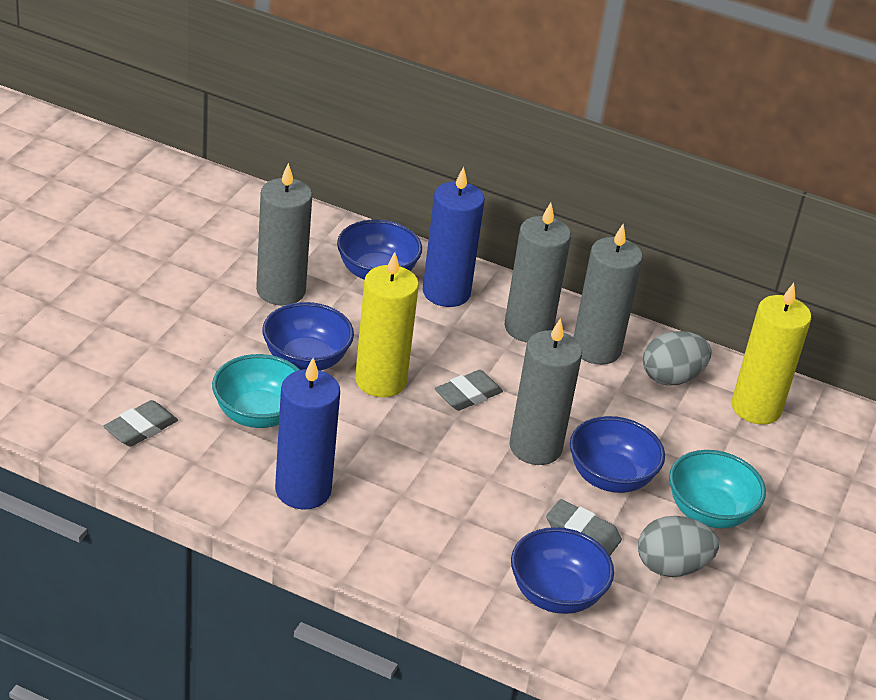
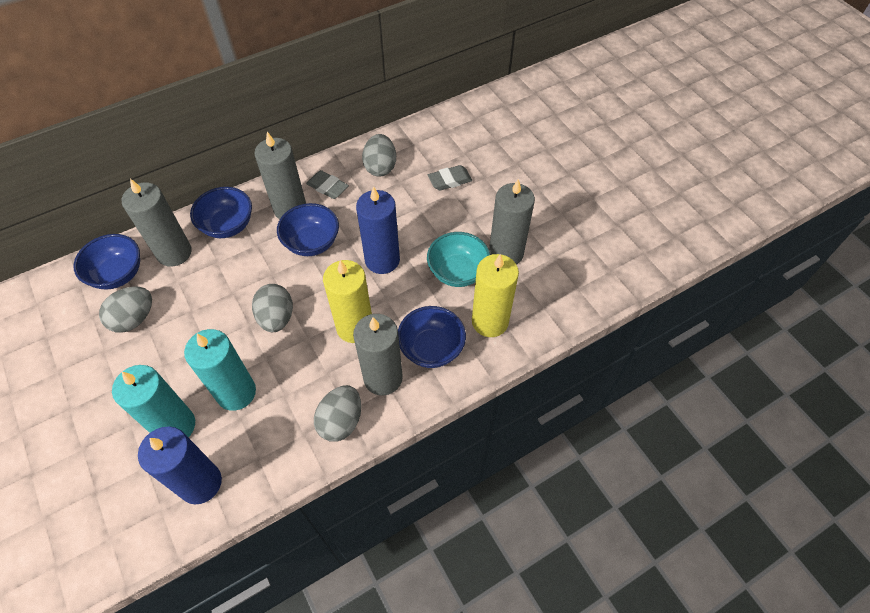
grey egg: 2 -> 4
grey eraser: 3 -> 2
turquoise bowl: 2 -> 1
turquoise candle: 0 -> 2

